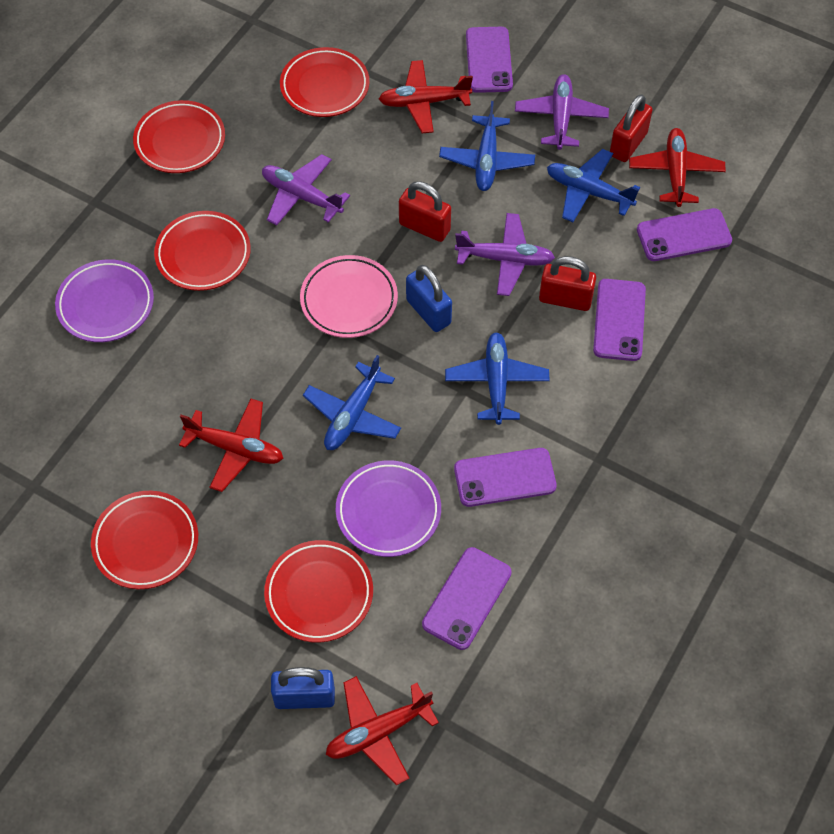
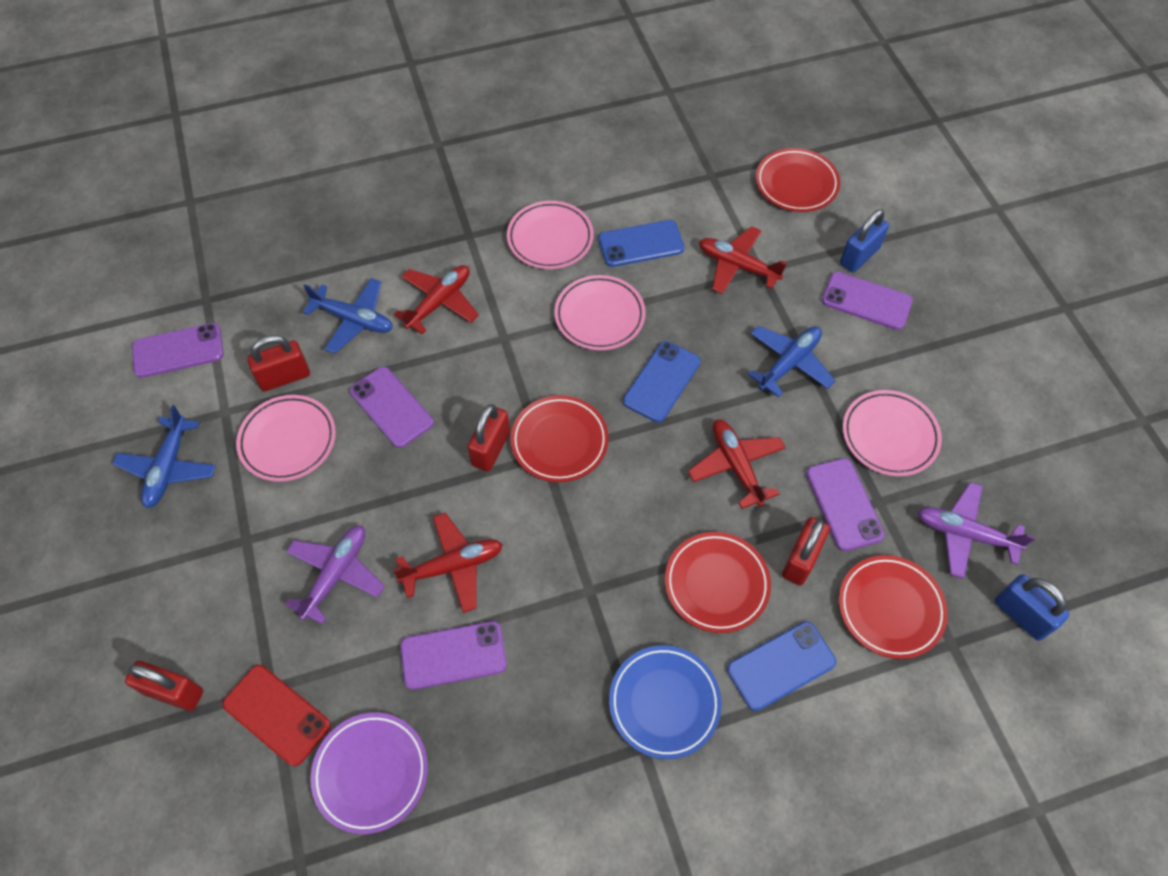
blue phone: 0 -> 3
blue plane: 4 -> 3
blue plate: 0 -> 1
pink plate: 1 -> 4
purple plane: 3 -> 2
purple plate: 2 -> 1
red padlock: 3 -> 4
red phone: 0 -> 1
red plate: 5 -> 4

